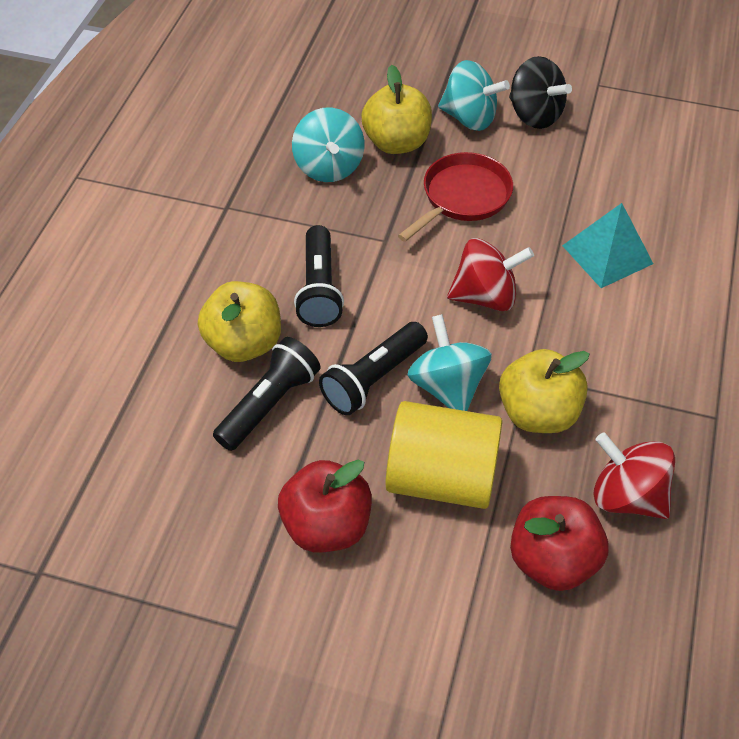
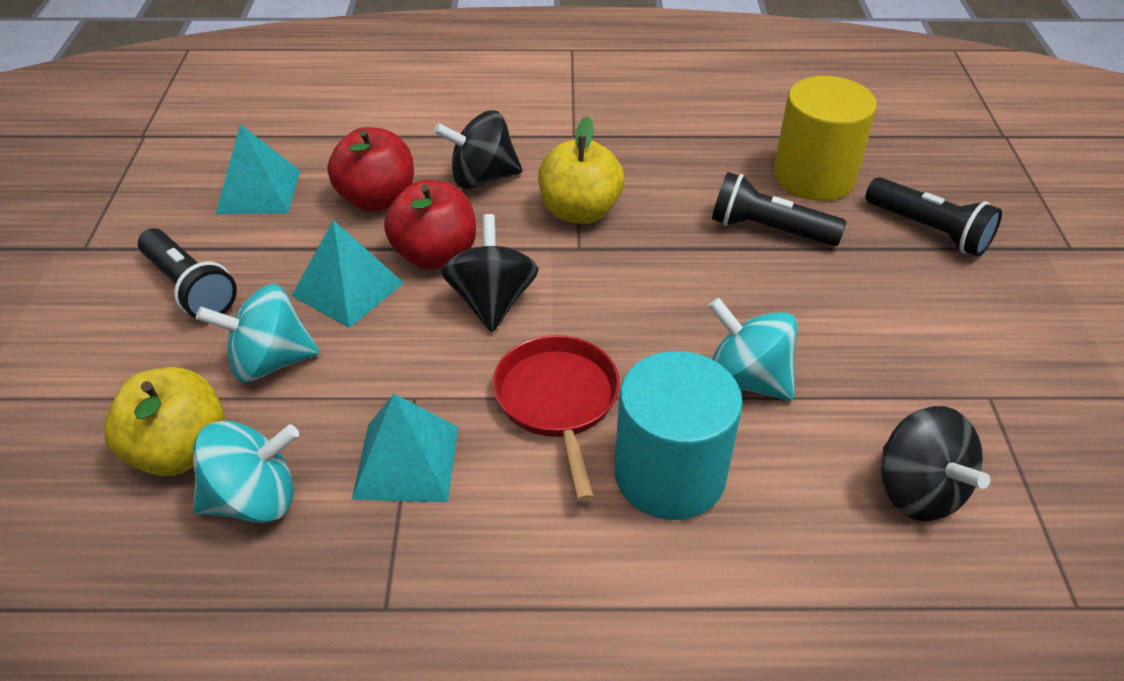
black spinning top: 1 -> 3
red spinning top: 2 -> 0
turquoise cylinder: 0 -> 1
turquoise pyramid: 1 -> 3
yellow apple: 3 -> 2

